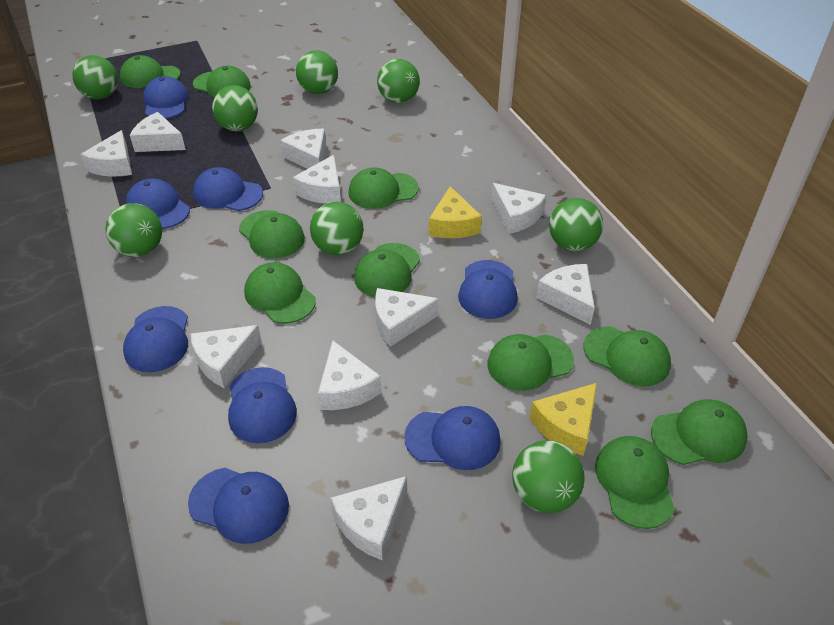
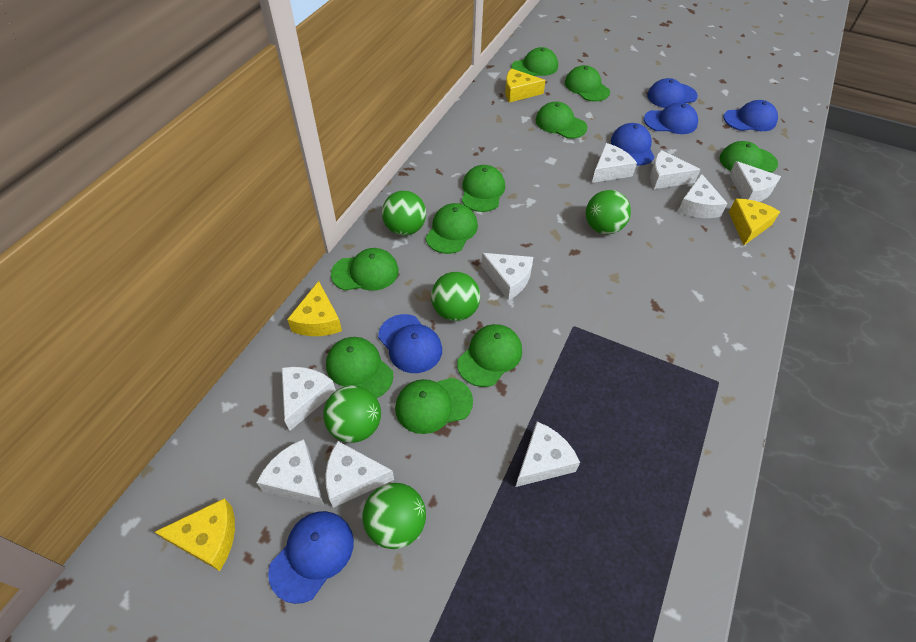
blue cap: 8 -> 6
green ball: 8 -> 5
white cheese: 10 -> 9
yellow cheese: 2 -> 4

